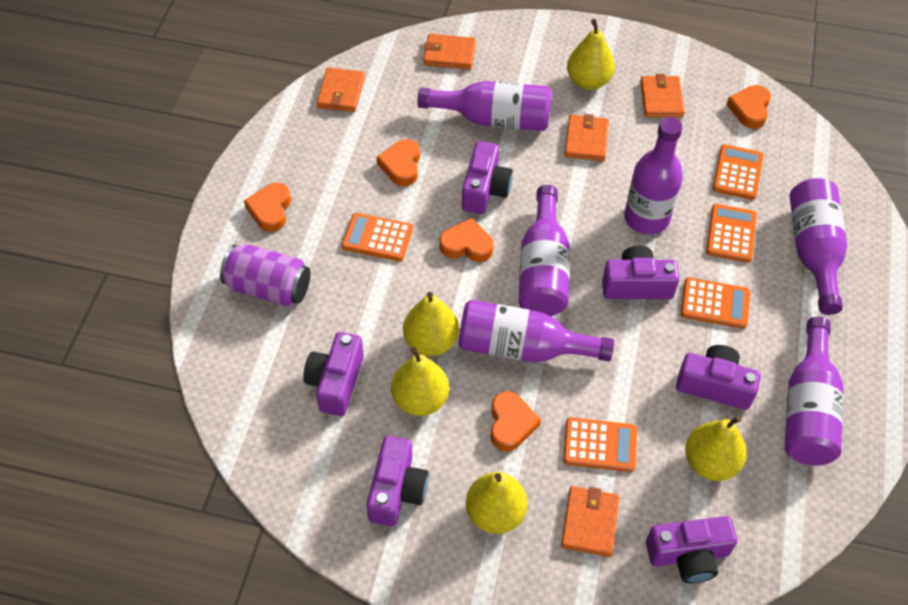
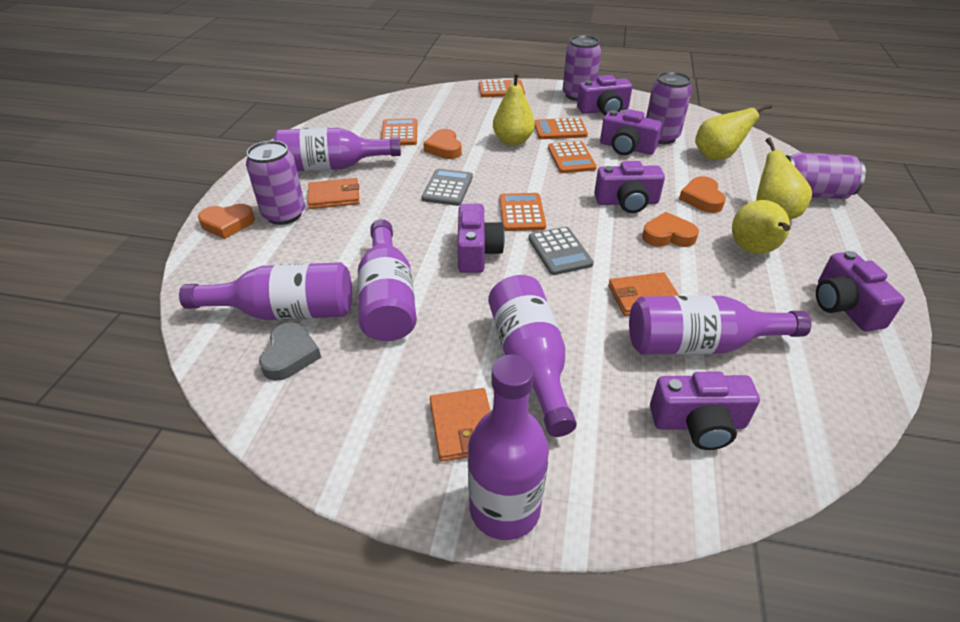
grey calculator: 0 -> 2
grey heart: 0 -> 1
orange heart: 5 -> 4
orange wallet: 5 -> 3
purple can: 1 -> 4
yellow pear: 5 -> 4

